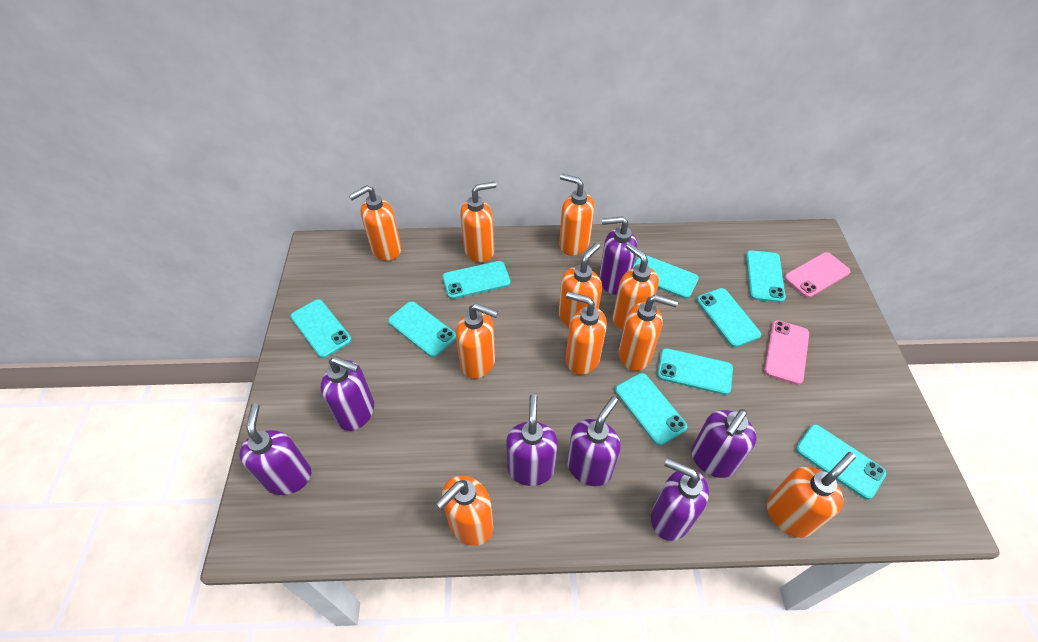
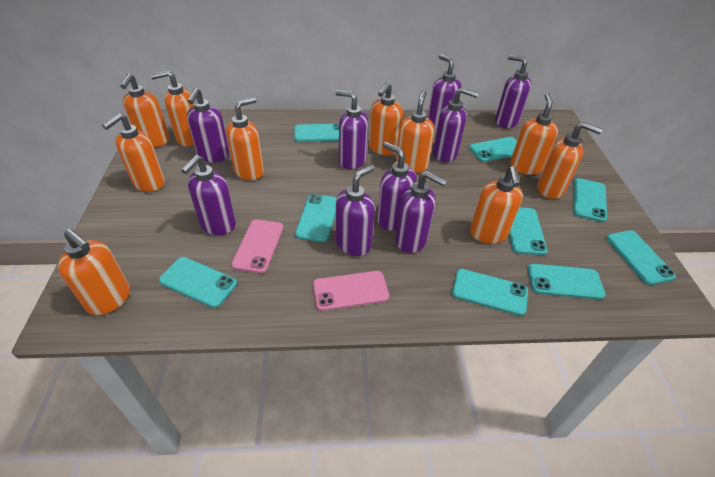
purple soap dispenser: 7 -> 9

